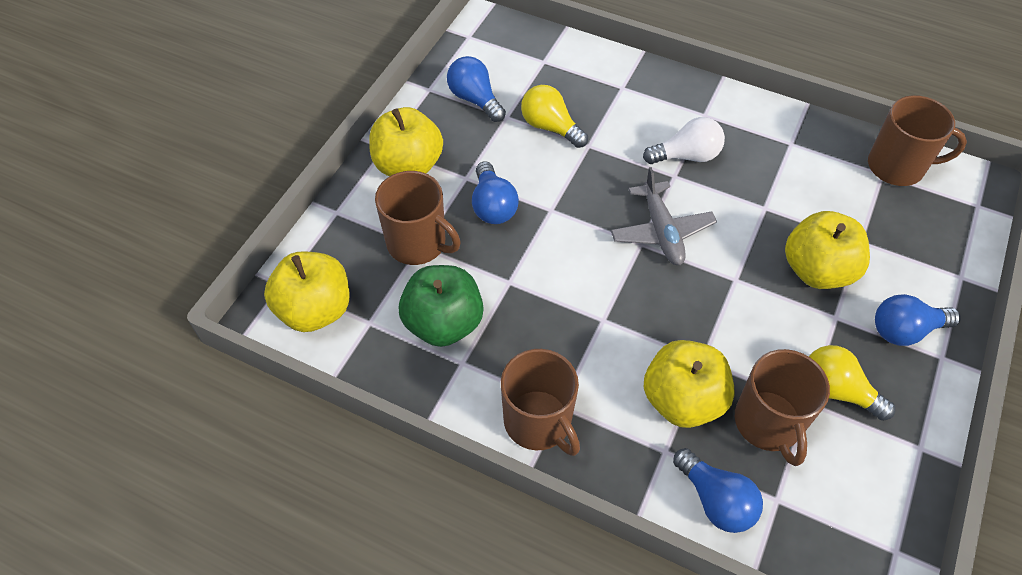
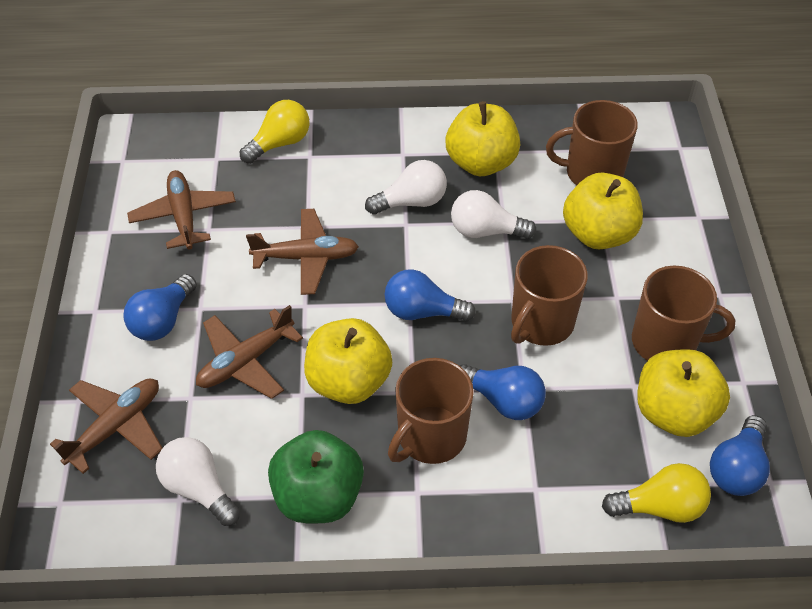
brown plane: 0 -> 4
grey plane: 1 -> 0
white light bulb: 1 -> 3

